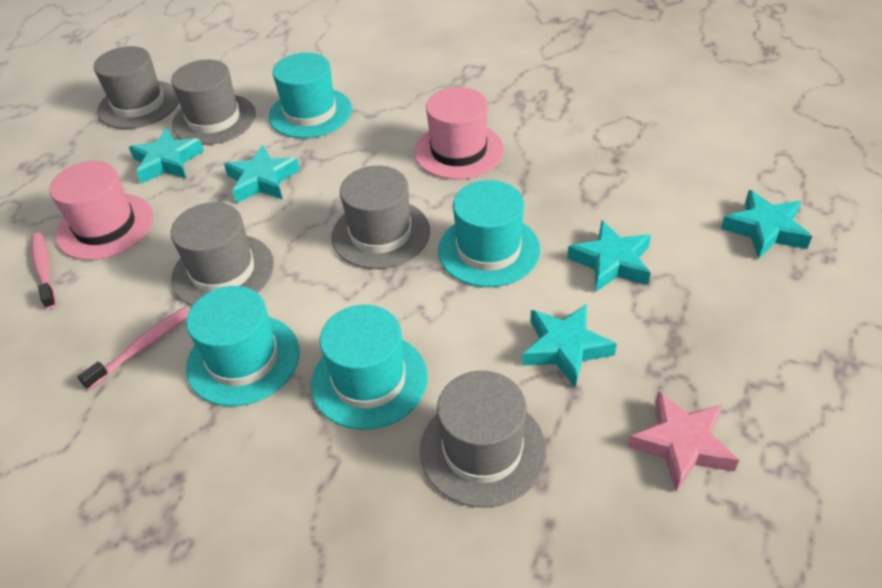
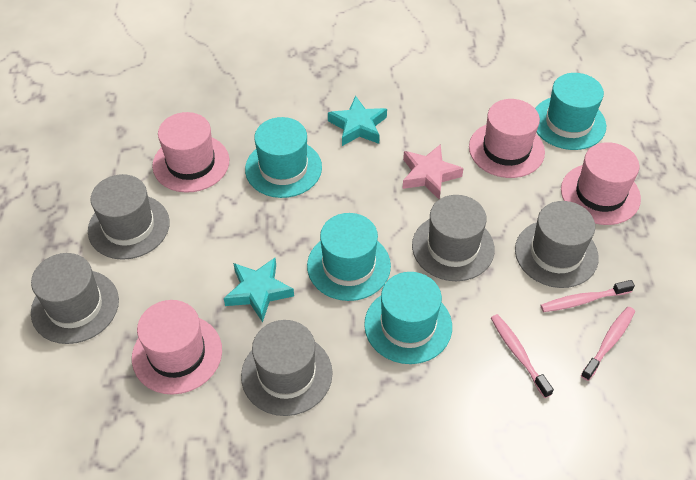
pink hat: 2 -> 4
pink toothbrush: 2 -> 3
turquoise star: 5 -> 2

